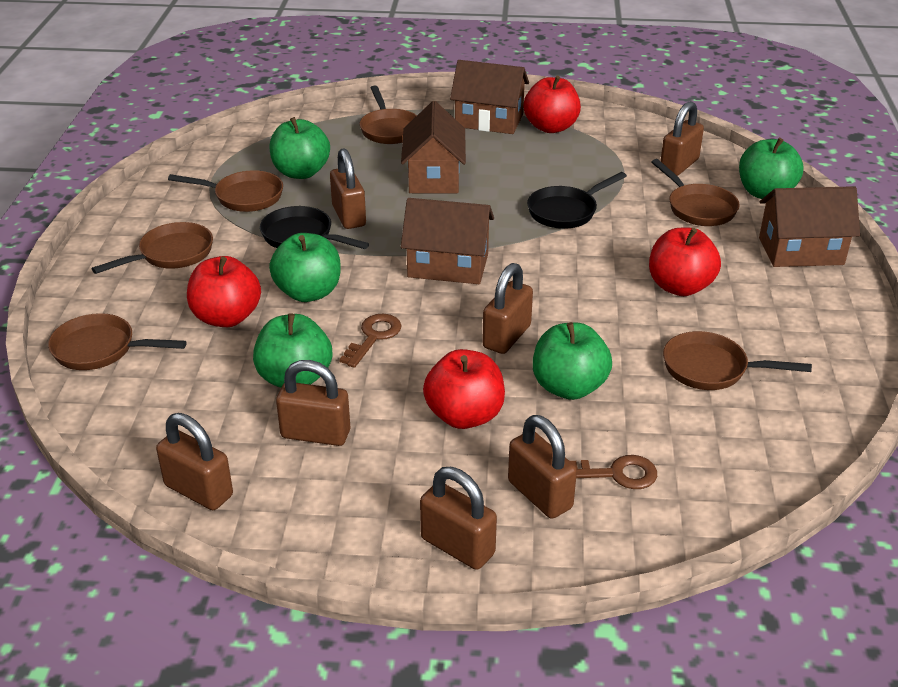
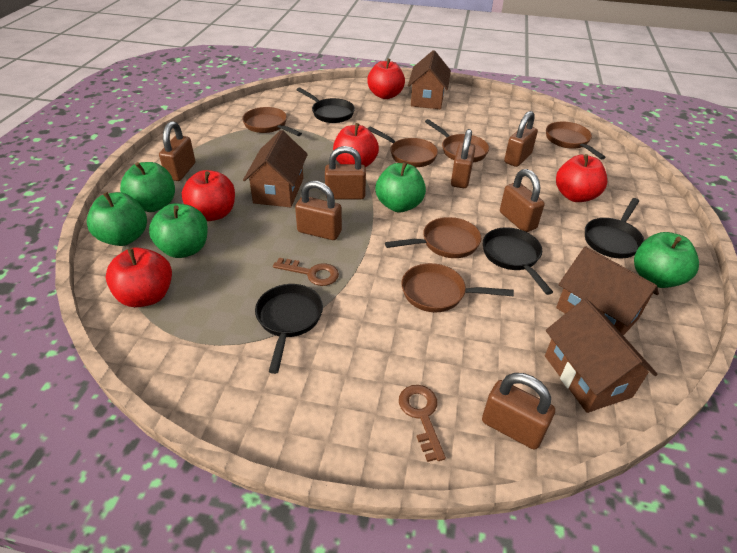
black pan: 2 -> 4
red apple: 4 -> 5

